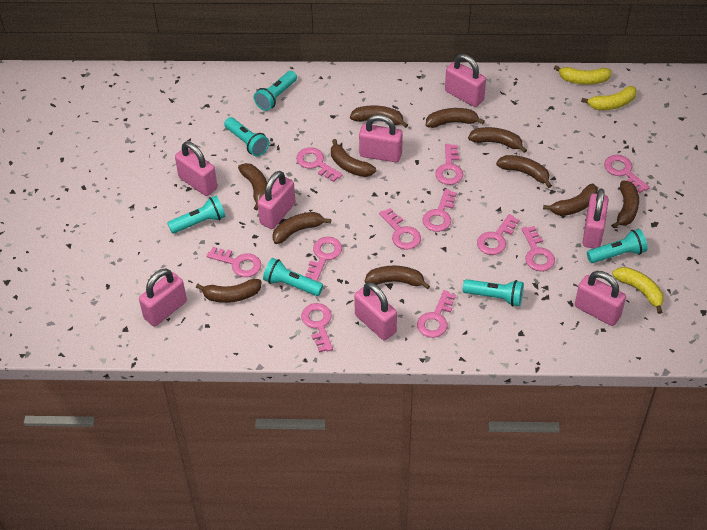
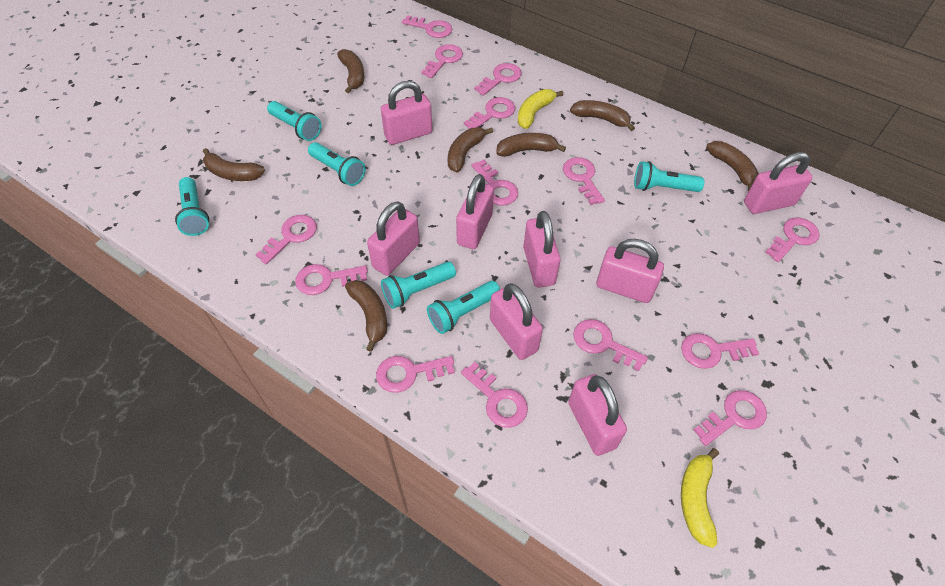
brown banana: 11 -> 7
pink key: 11 -> 14
yellow banana: 3 -> 2

